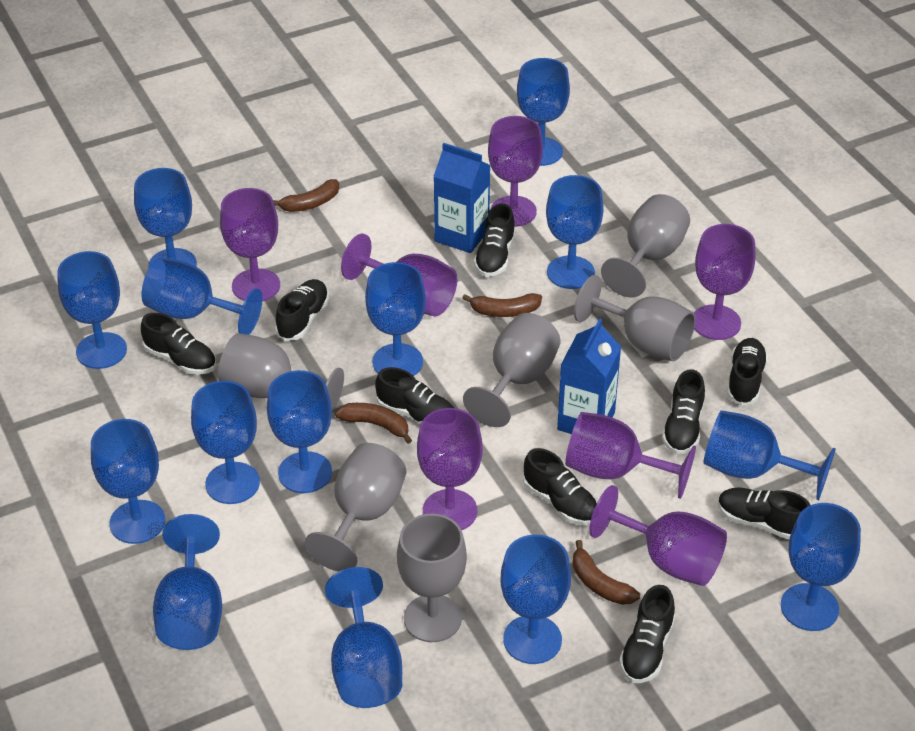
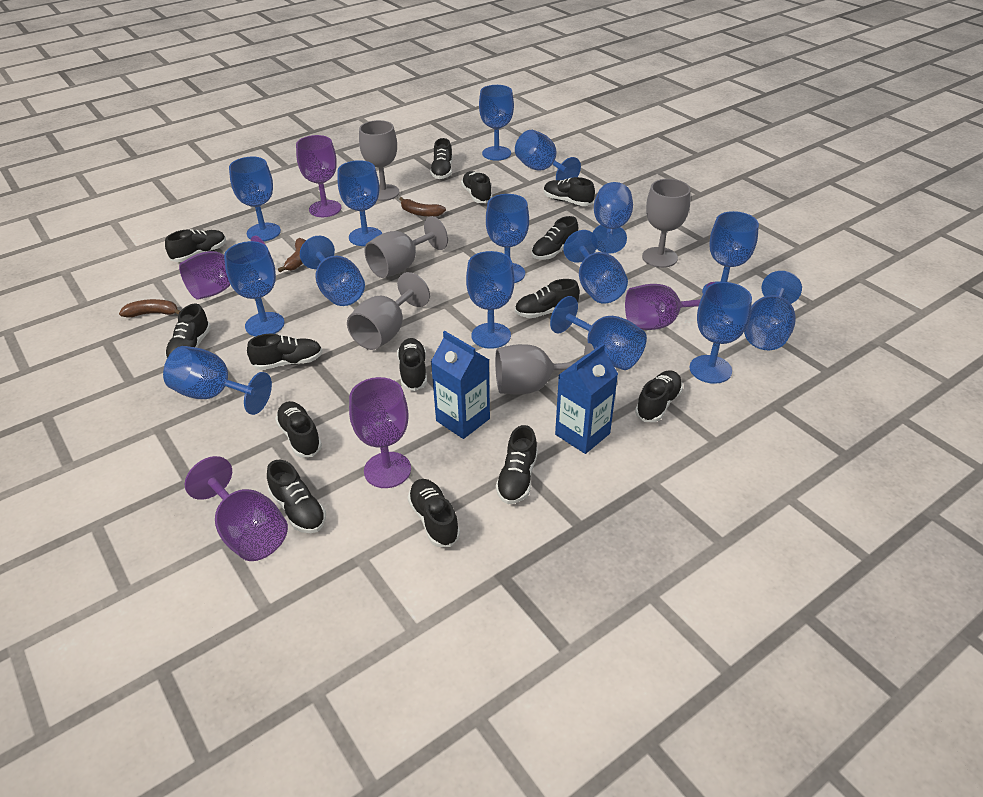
black shoe: 9 -> 14
blue goblet: 14 -> 15
brown banana: 4 -> 3
grey goblet: 6 -> 5
purple goblet: 7 -> 5

